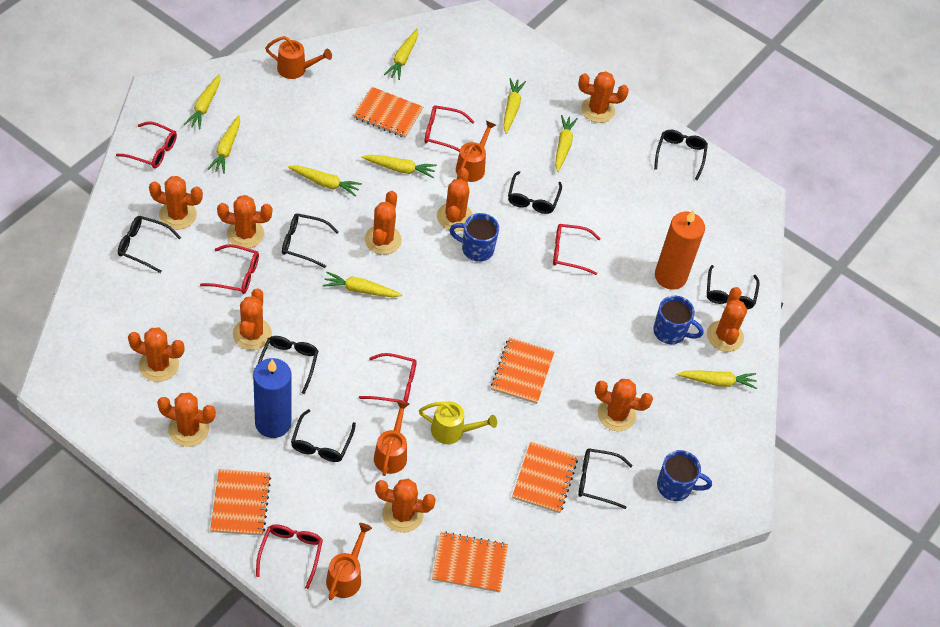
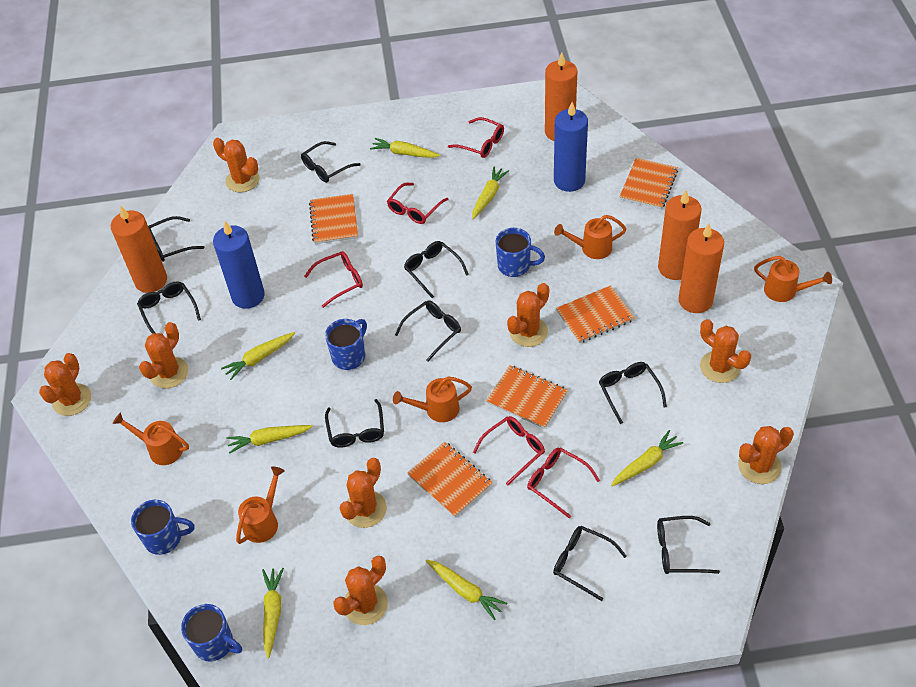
black glasses: 8 -> 9
blue candle: 1 -> 2
blue mug: 3 -> 4
orange cactus: 11 -> 8
orange candle: 1 -> 4
orange watering can: 4 -> 5
red glasses: 6 -> 5
yellow carrot: 9 -> 7
yellow watering can: 1 -> 0

